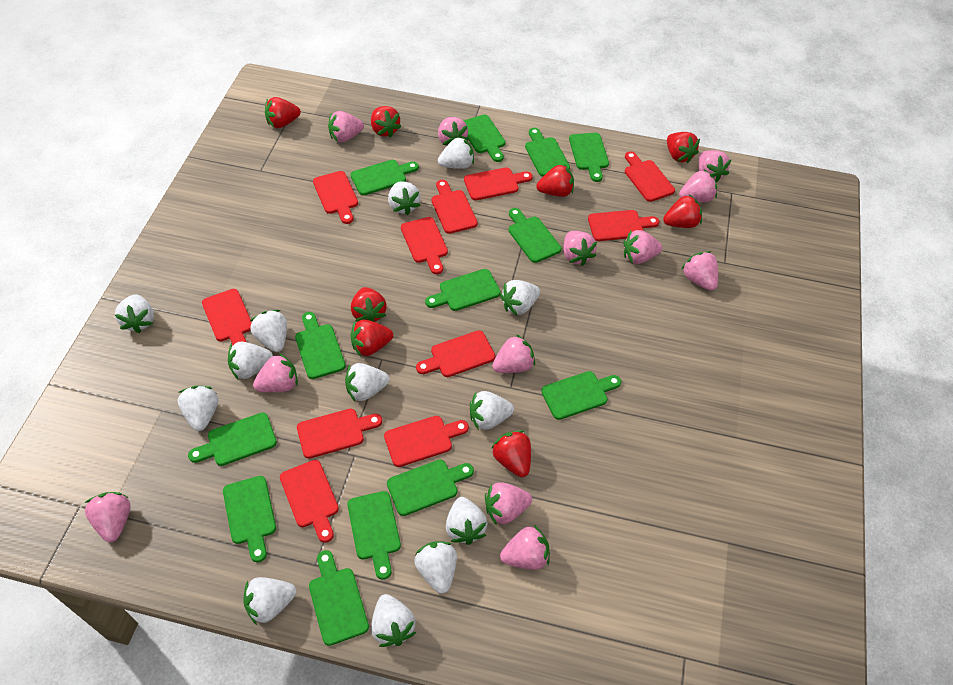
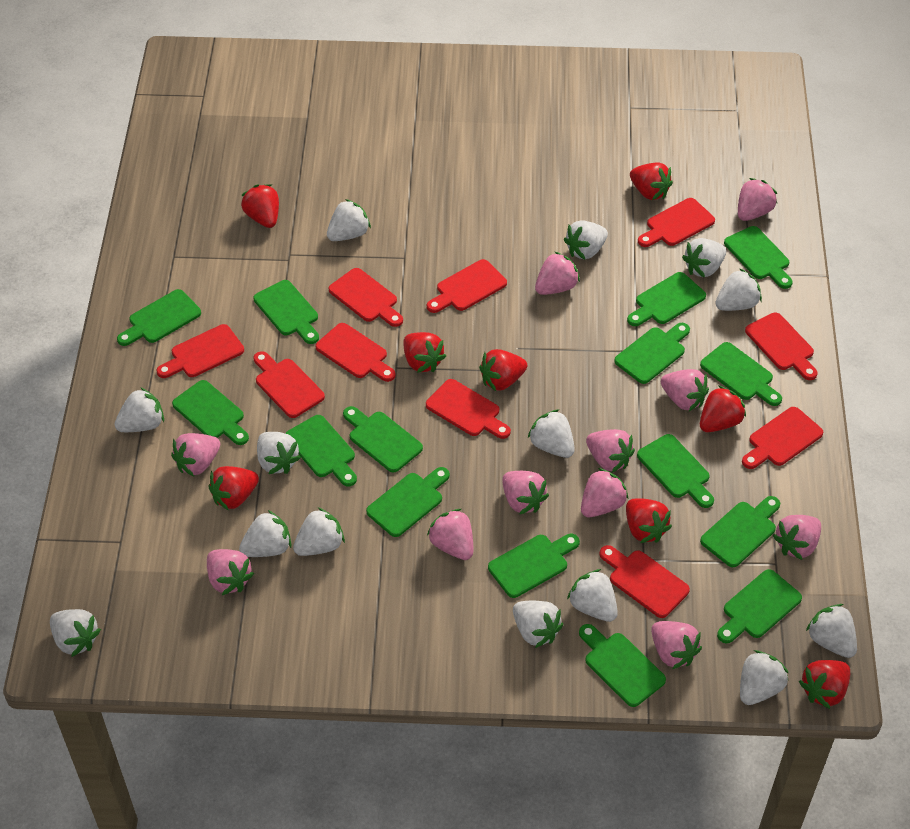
green cutting board: 13 -> 15
pink strawberry: 12 -> 11
red cutting board: 11 -> 10
white strawberry: 13 -> 14

